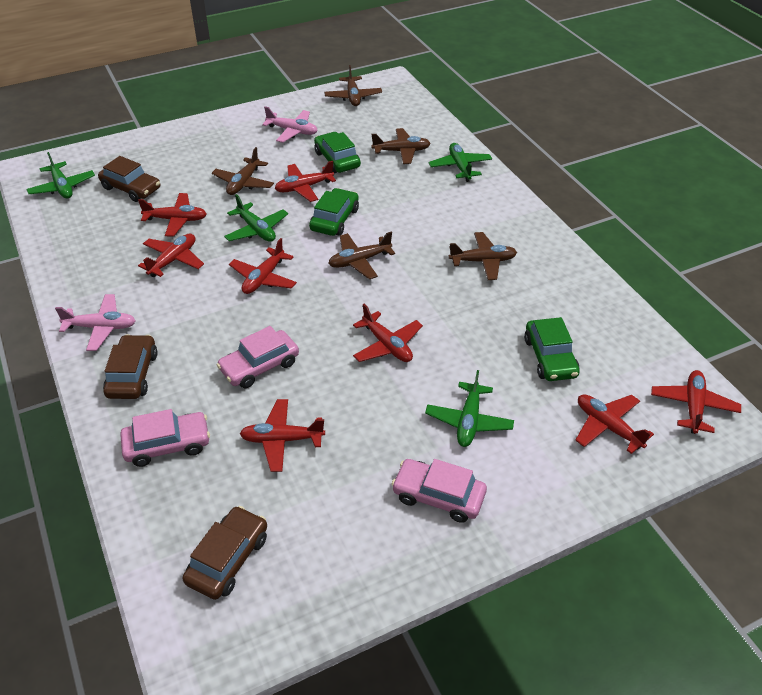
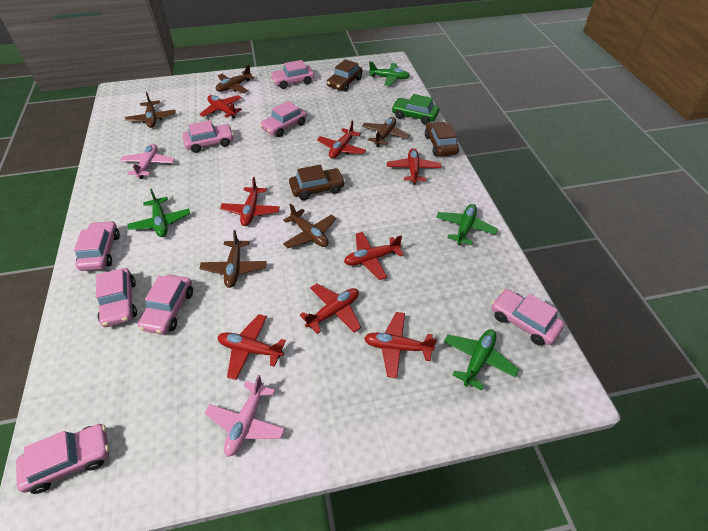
green car: 3 -> 1
pink car: 3 -> 8

